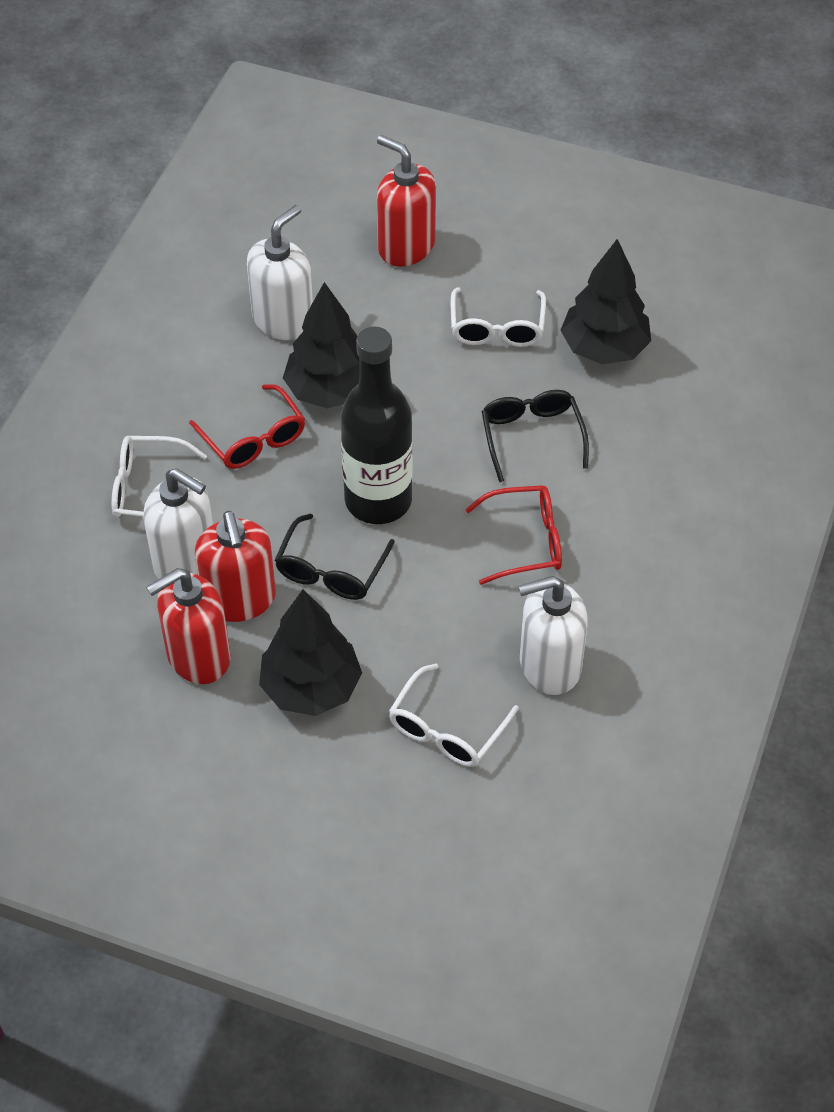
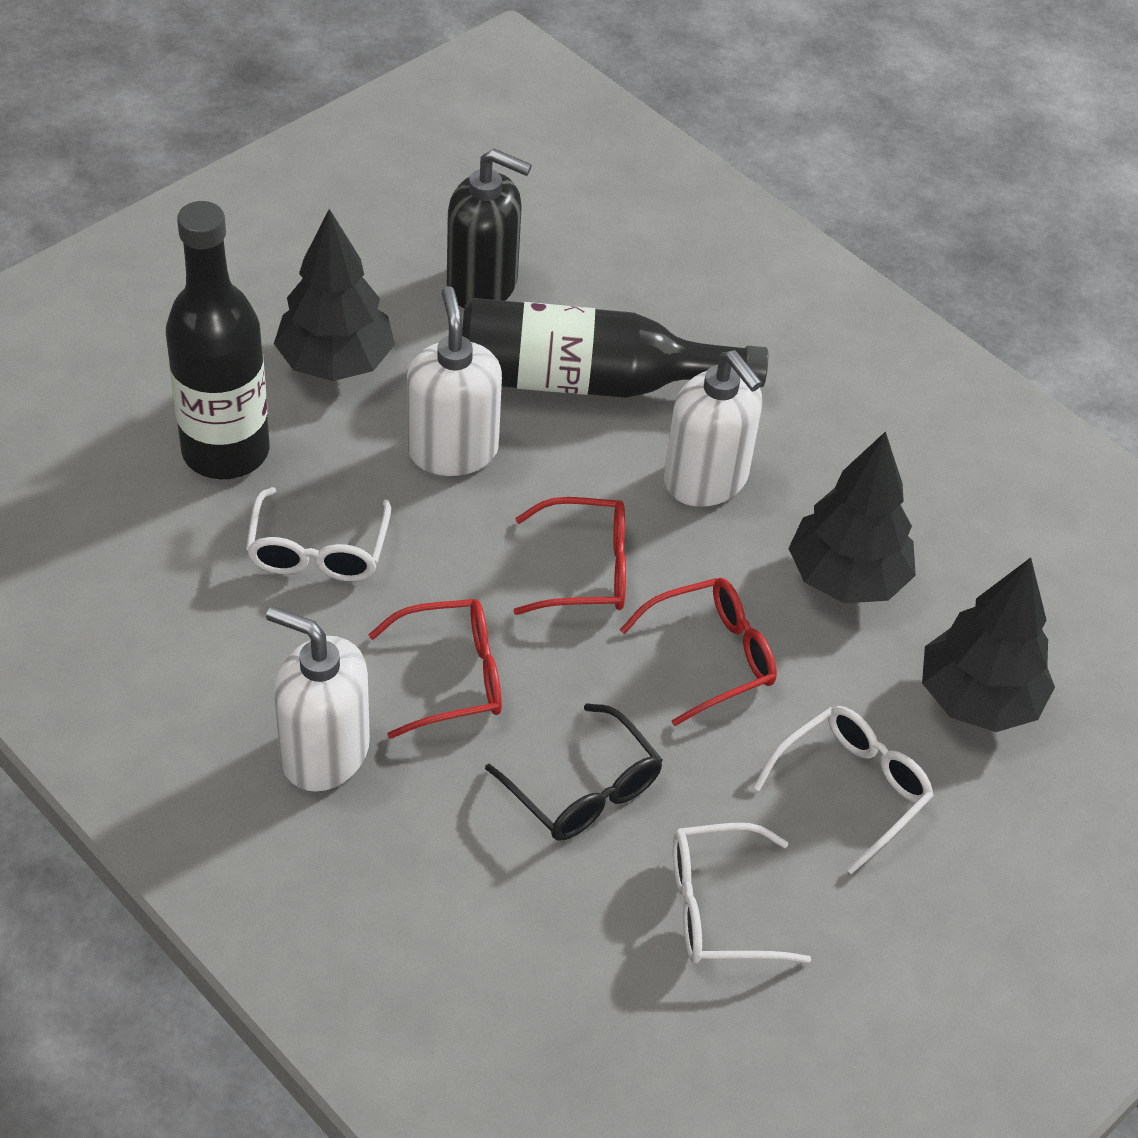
black bottle: 1 -> 2
black glasses: 2 -> 1
black soap dispenser: 0 -> 1
red glasses: 2 -> 3
red soap dispenser: 3 -> 0

